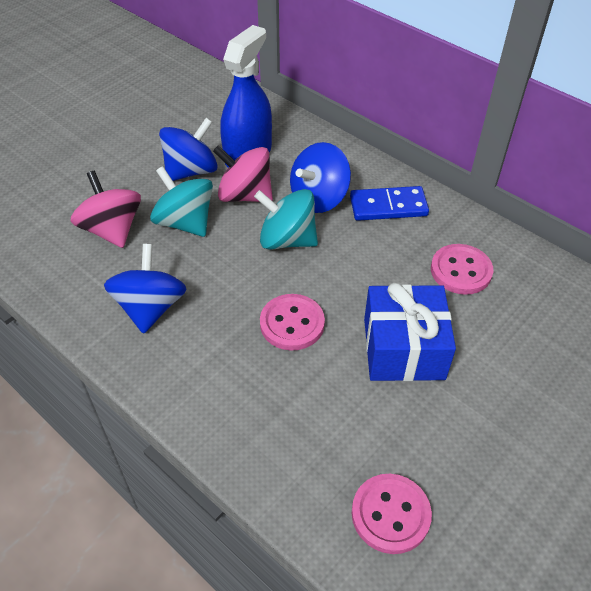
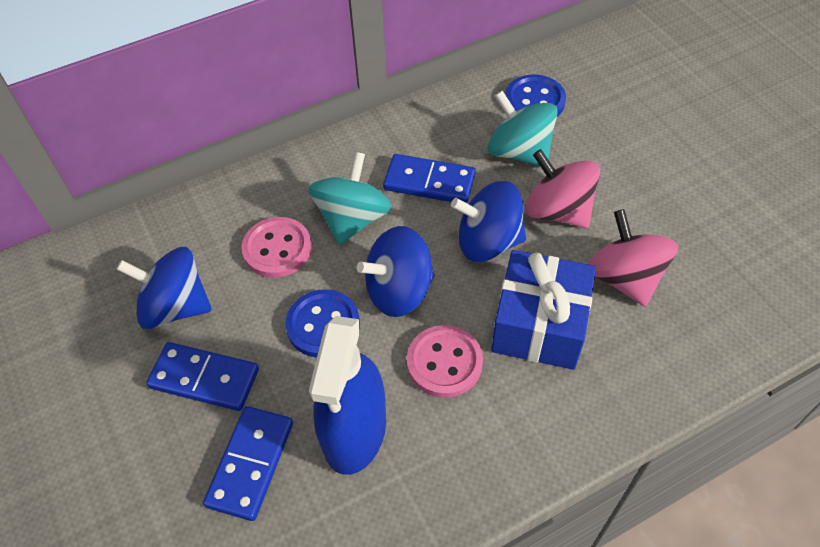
blue button: 0 -> 2
blue domino: 1 -> 3
pink button: 3 -> 2

